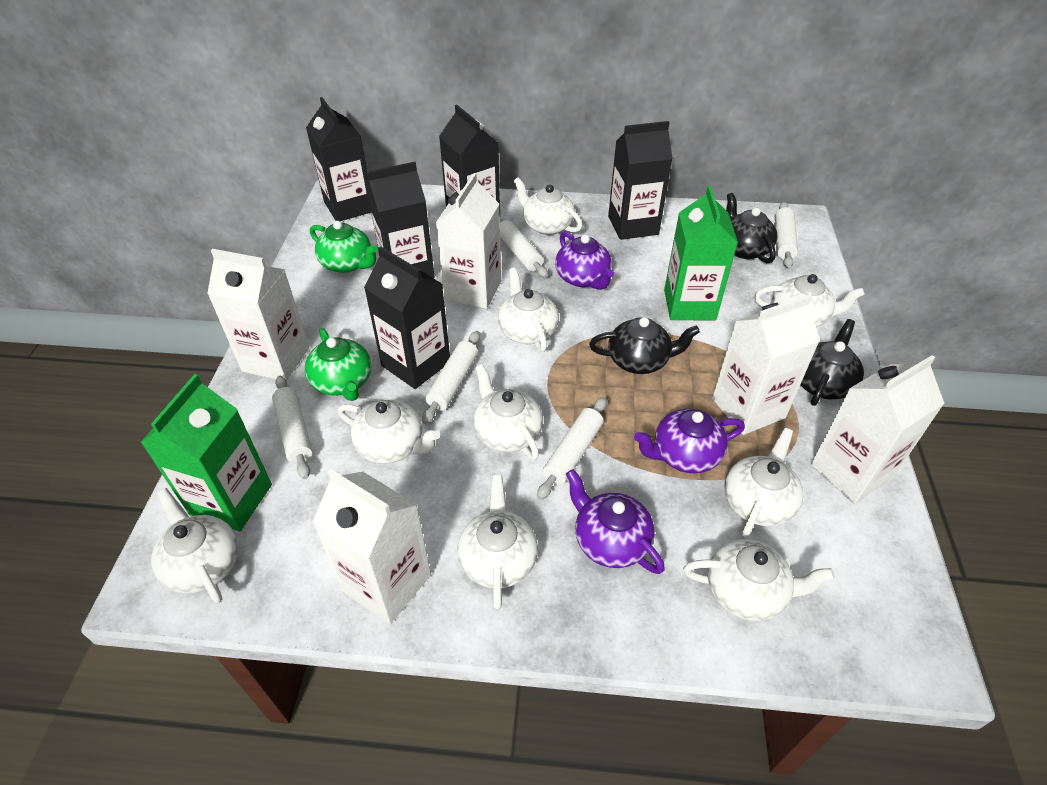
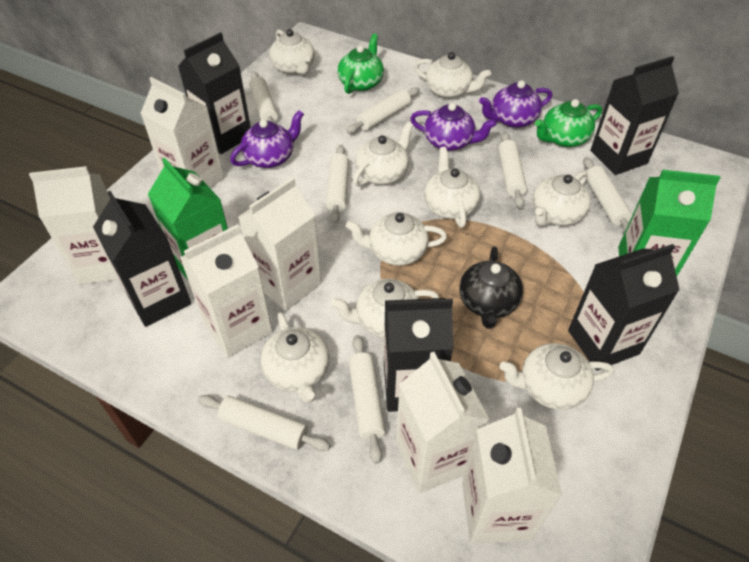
black teapot: 3 -> 1
white carton: 5 -> 6
white rolling pin: 5 -> 7

